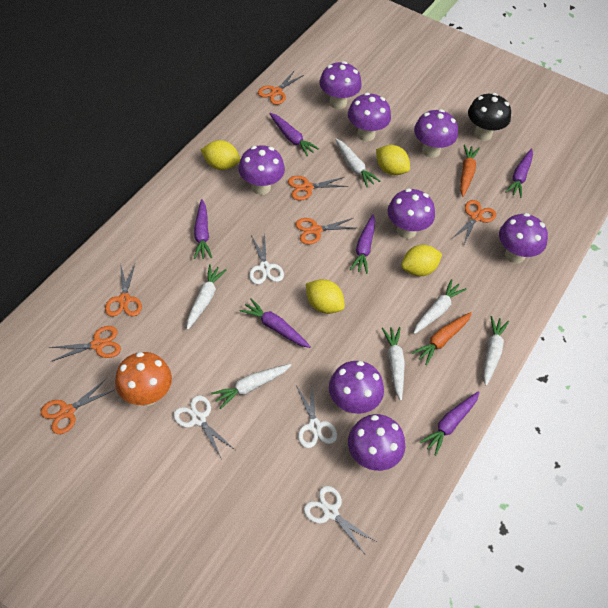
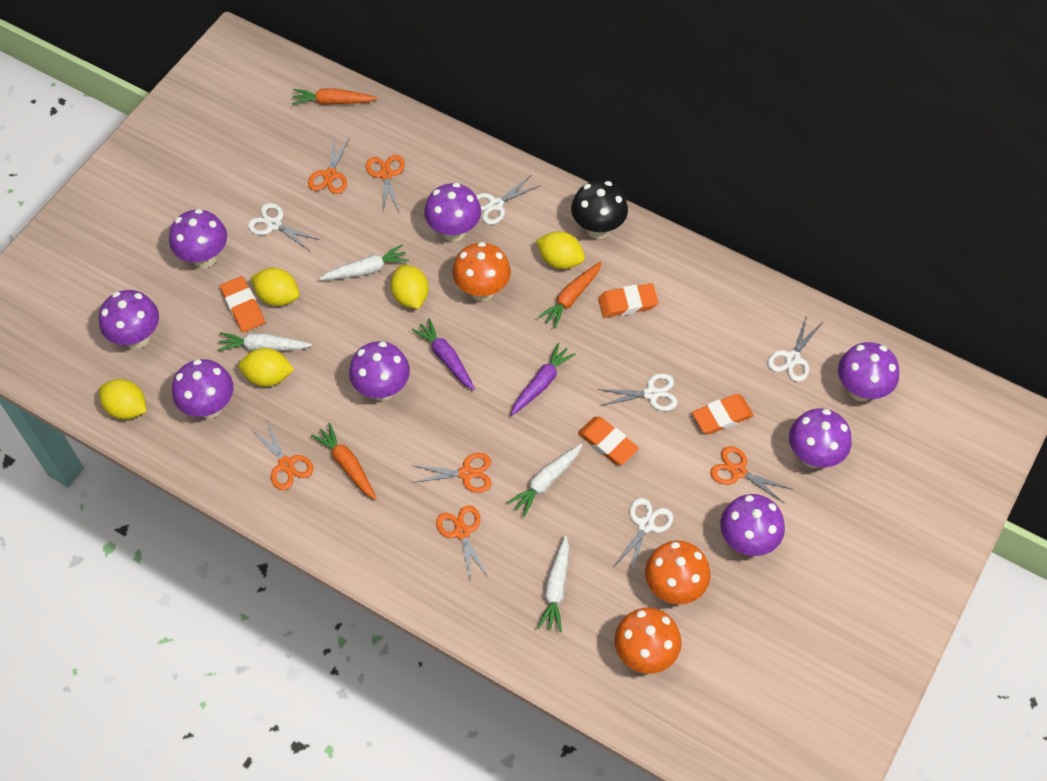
orange carrot: 2 -> 3
orange eraser: 0 -> 4
orange mushroom: 1 -> 3
orange scissors: 7 -> 6
purple carrot: 6 -> 2
white carrot: 6 -> 4
white scissors: 4 -> 5
yellow lemon: 4 -> 5

